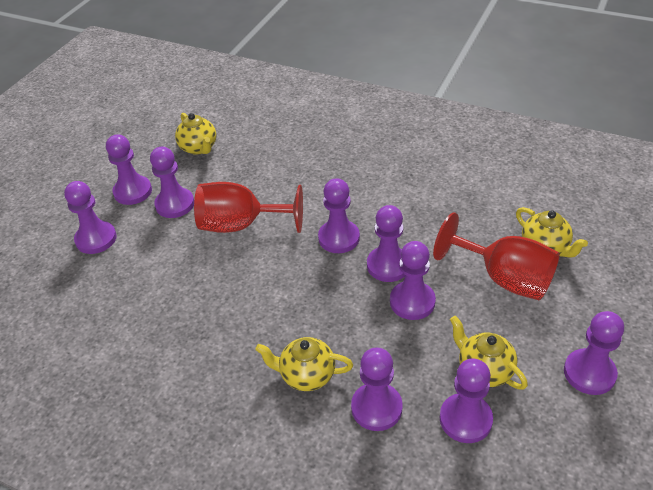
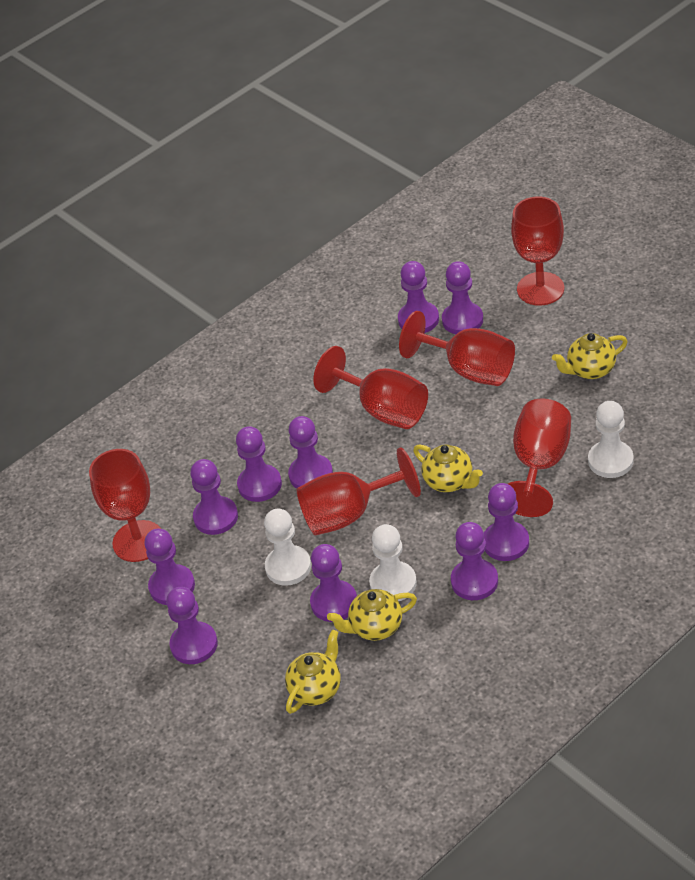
purple pawn: 9 -> 10
red goblet: 2 -> 6
white pawn: 0 -> 3

